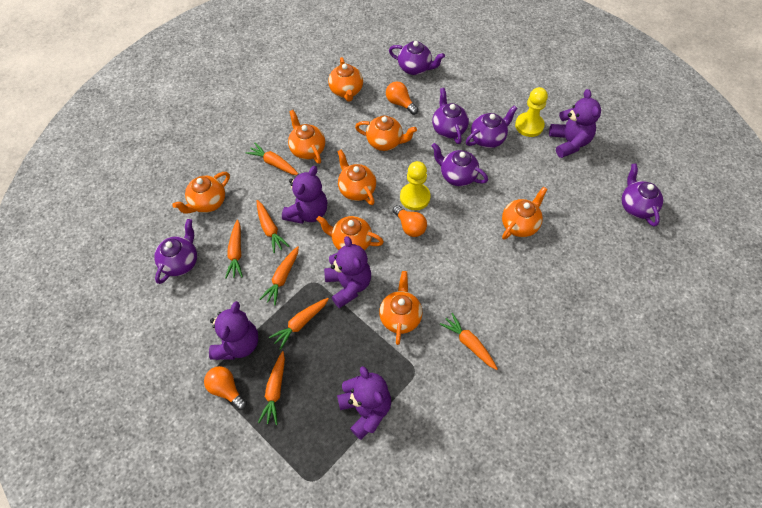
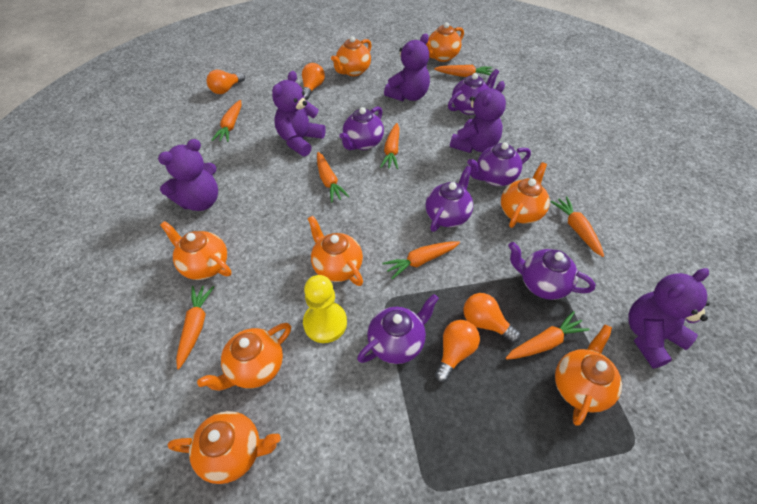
orange carrot: 7 -> 8
orange light bulb: 3 -> 4
yellow pawn: 2 -> 1

